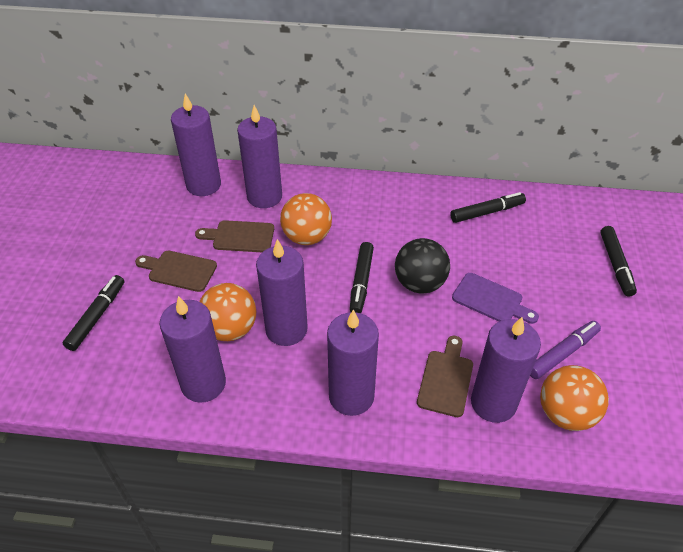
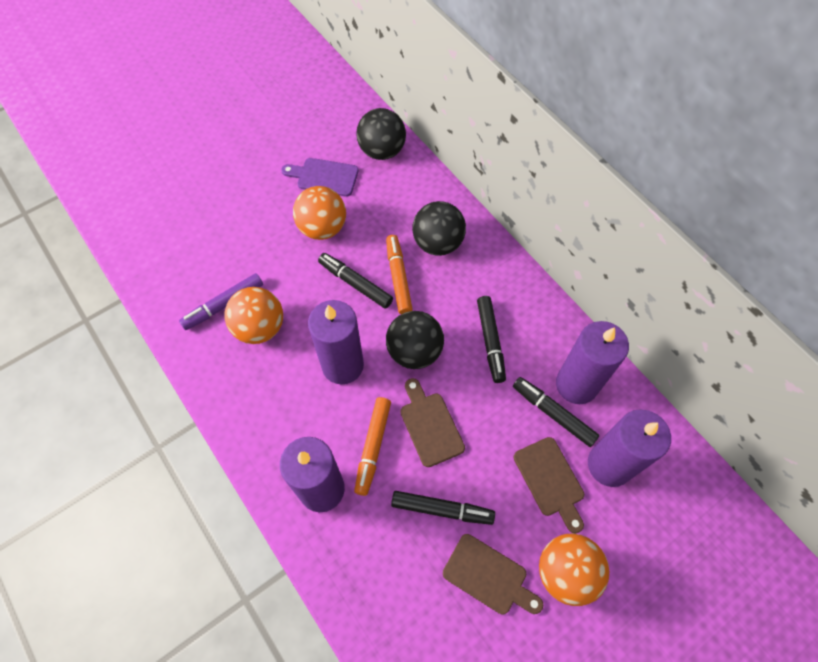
black ball: 1 -> 3
orange marker: 0 -> 2
purple candle: 6 -> 4

